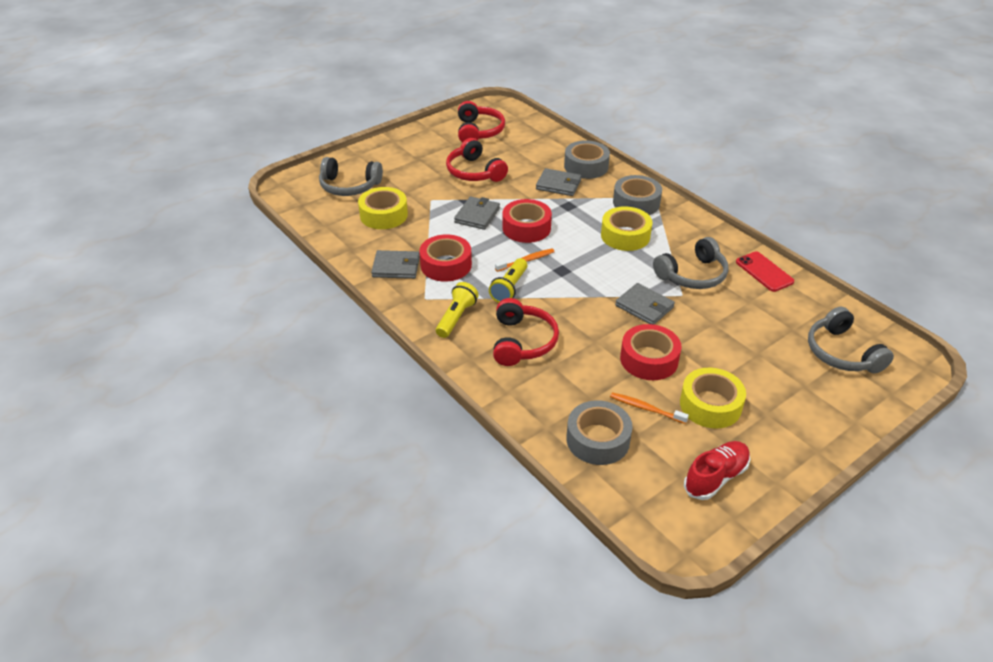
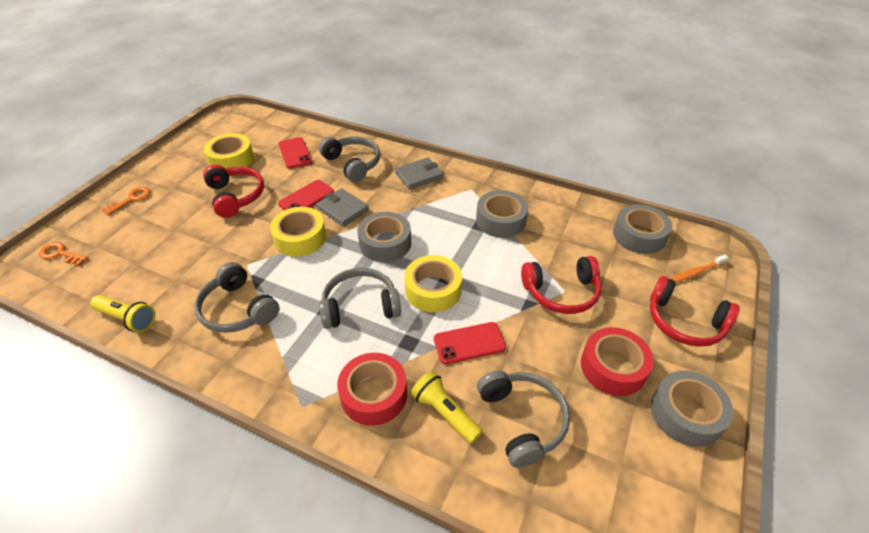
grey headphones: 3 -> 4
grey tape: 3 -> 4
grey wallet: 4 -> 2
orange key: 0 -> 2
orange toothbrush: 2 -> 1
red phone: 1 -> 3
red shoe: 1 -> 0
red tape: 3 -> 2

